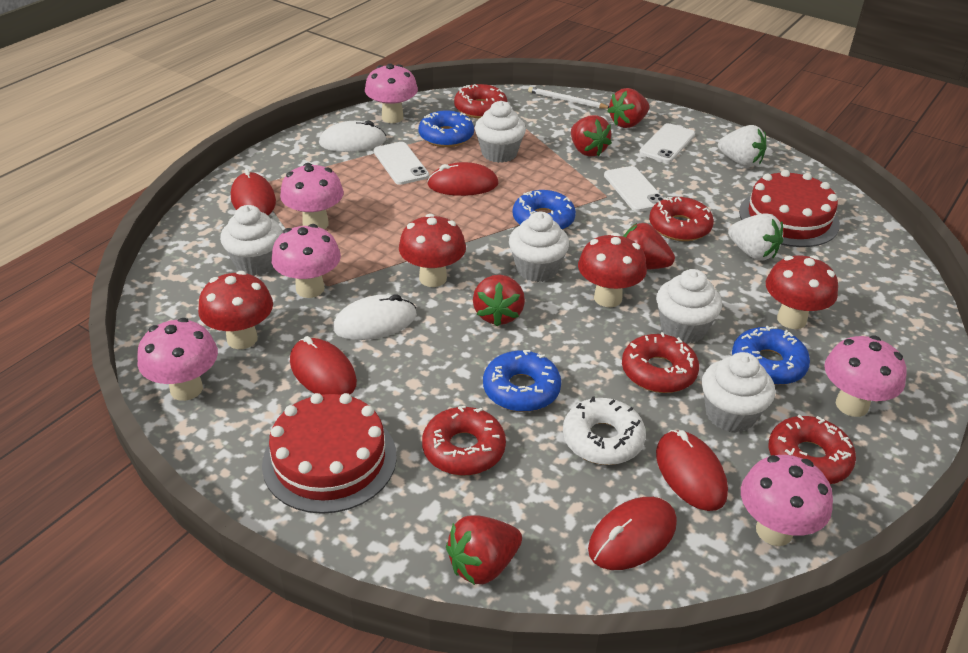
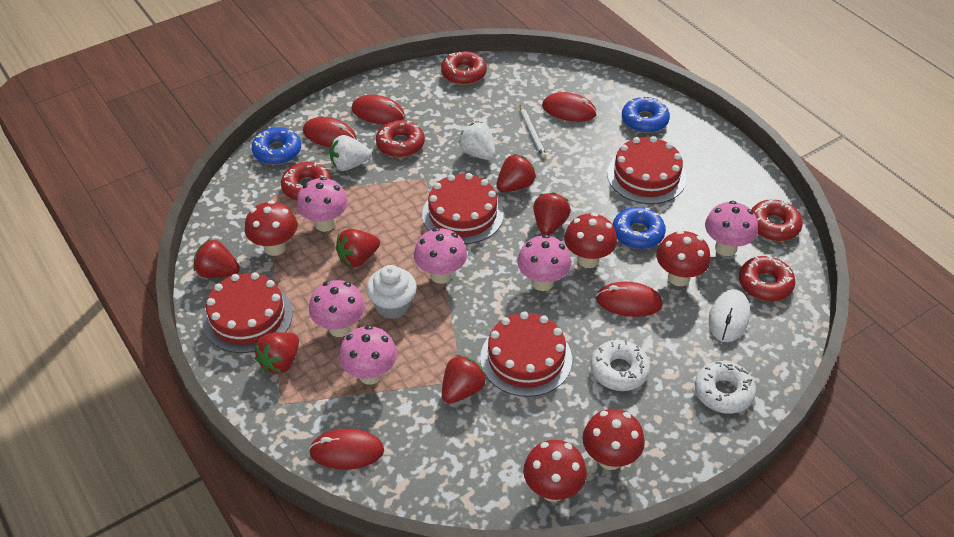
blue donut: 4 -> 3
red cake: 2 -> 4
red mushroom: 4 -> 5
red strawberry: 5 -> 6
white cupcake: 5 -> 1
white donut: 1 -> 2
white mouse: 2 -> 1
white phone: 3 -> 0

